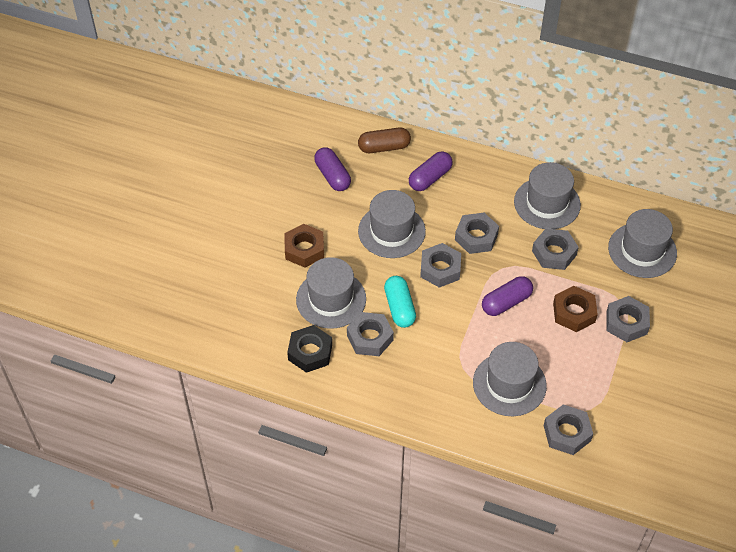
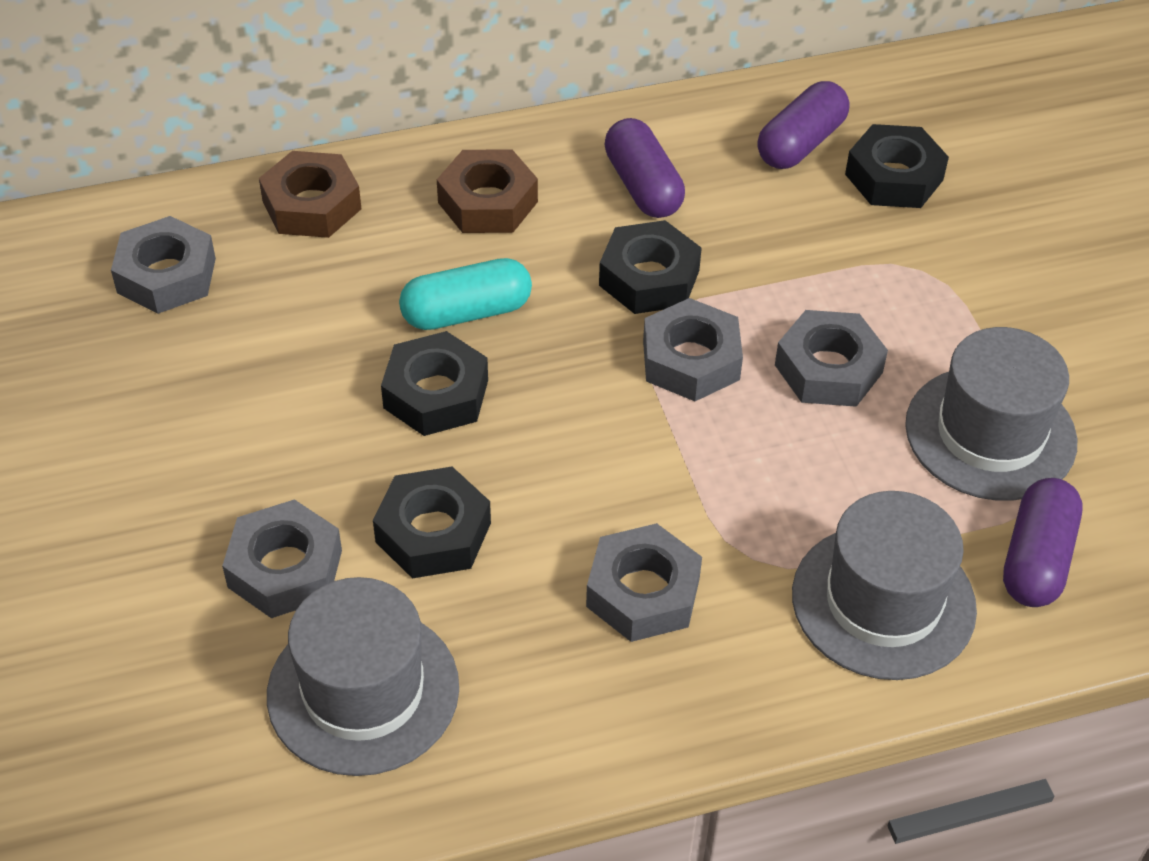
black nut: 1 -> 4
brown capsule: 1 -> 0
grey hat: 5 -> 3
grey nut: 6 -> 5

